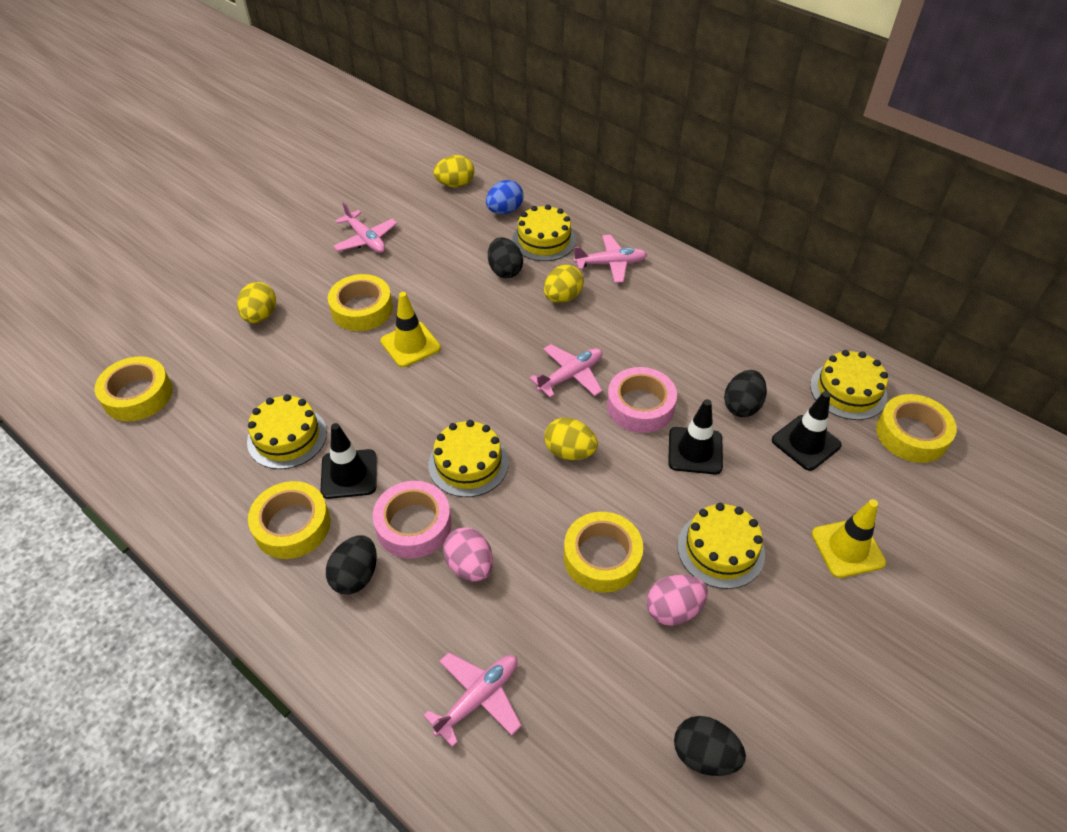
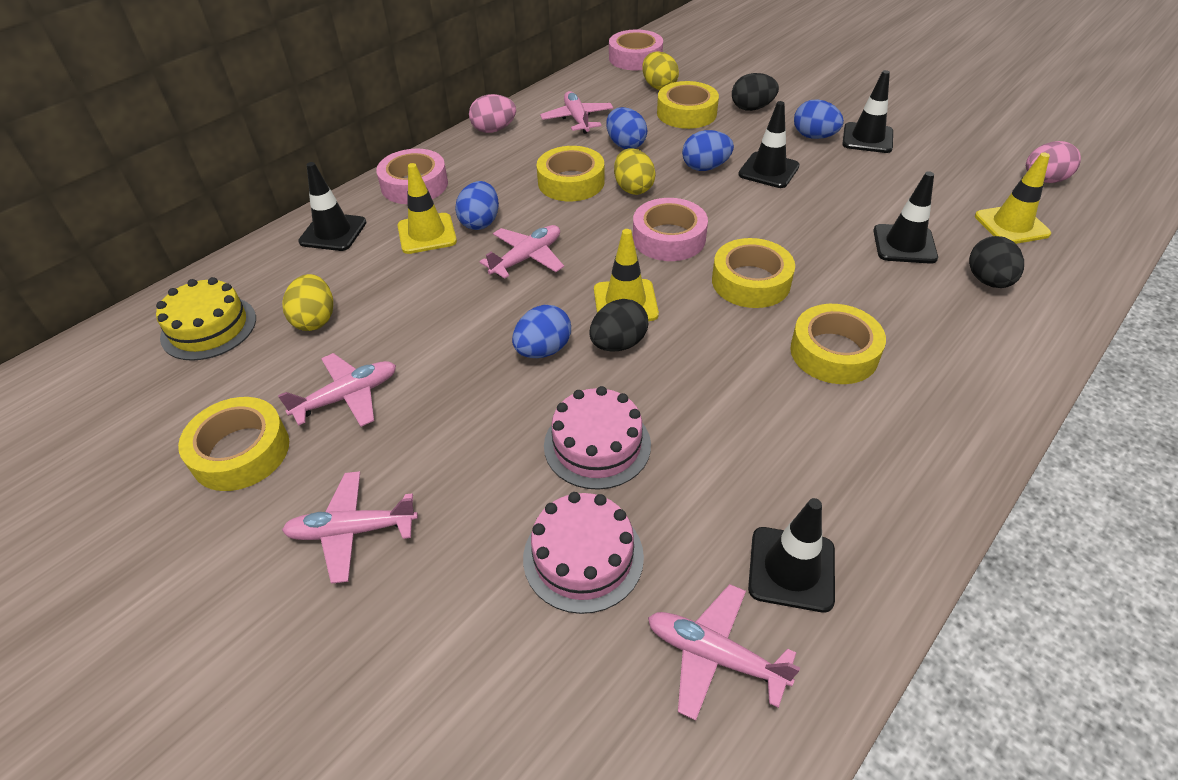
black egg: 4 -> 3
black traffic cone: 3 -> 5
blue egg: 1 -> 5
pink cake: 0 -> 2
pink plane: 4 -> 5
pink tape: 2 -> 3
yellow cake: 5 -> 1
yellow egg: 4 -> 3
yellow traffic cone: 2 -> 3

